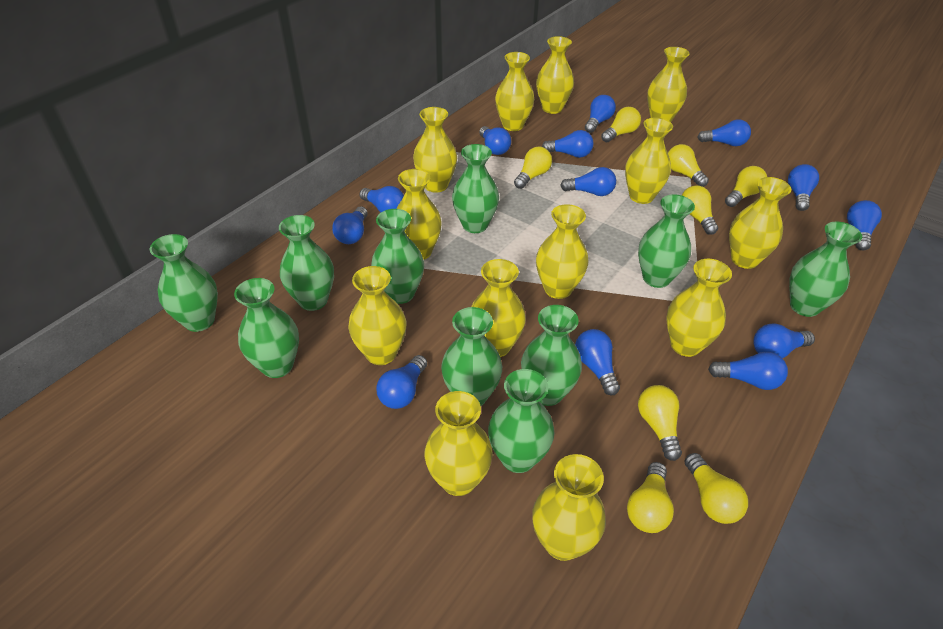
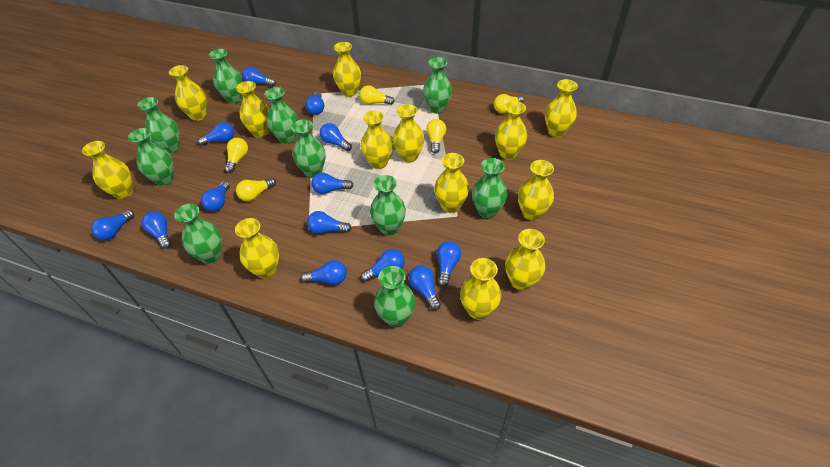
yellow light bulb: 8 -> 5

